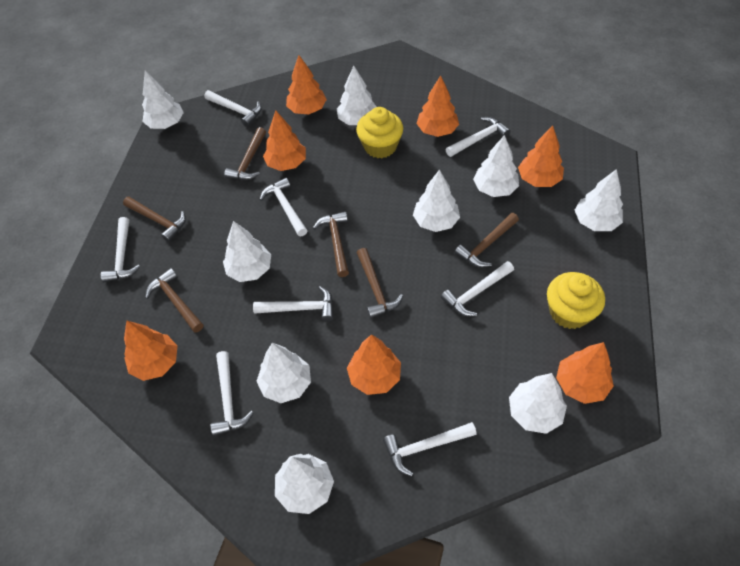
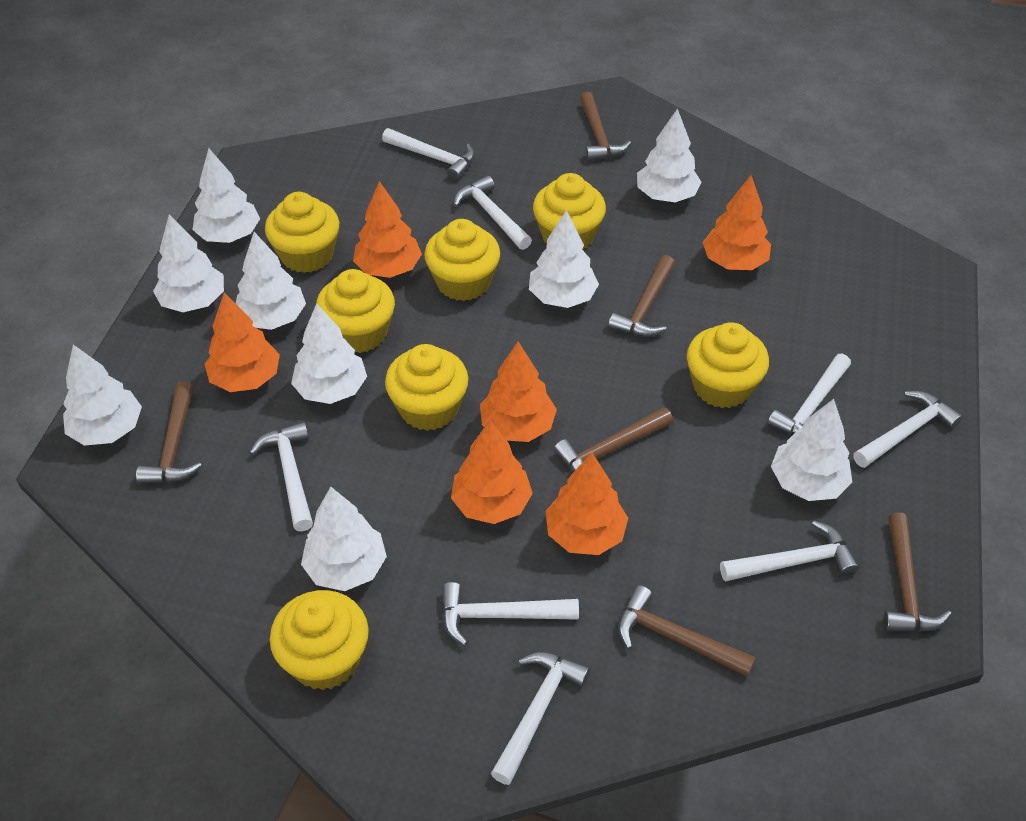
orange tree: 7 -> 6
yellow cupcake: 2 -> 7

